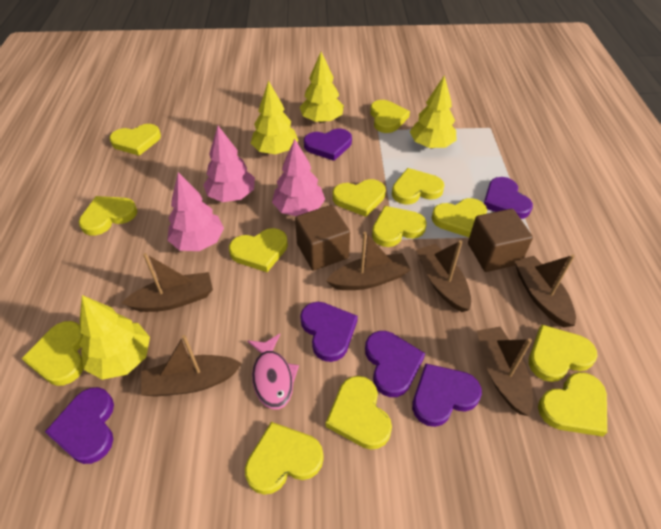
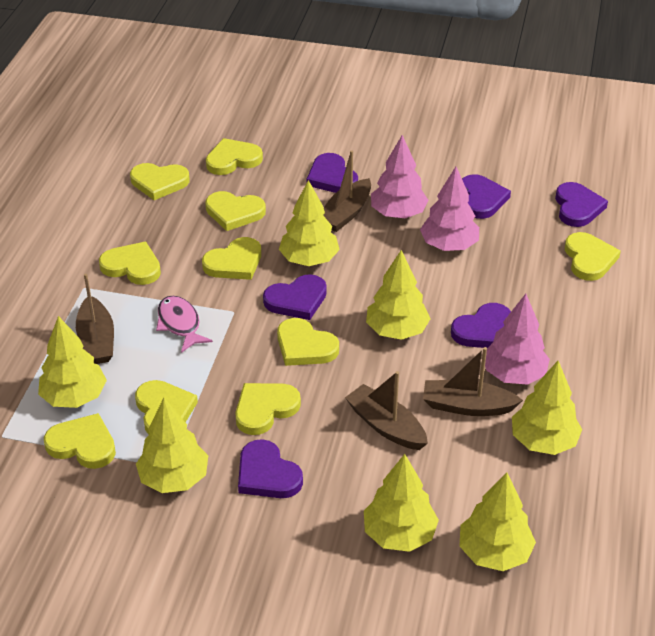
brown boat: 6 -> 4
brown cube: 2 -> 0
yellow heart: 13 -> 10
yellow tree: 4 -> 7

